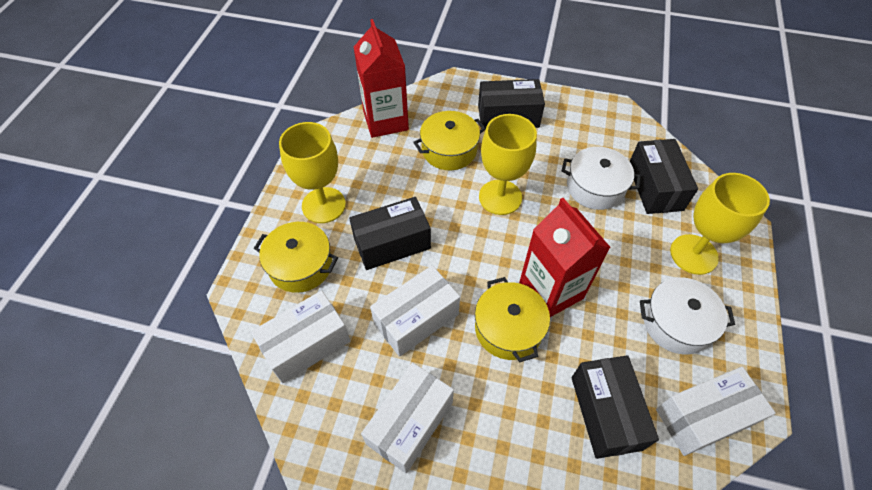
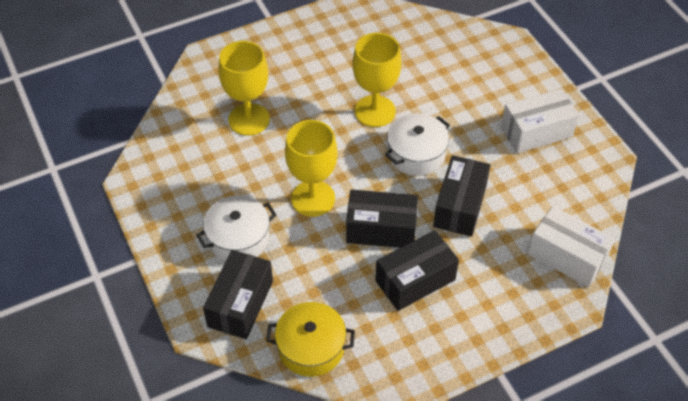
red carton: 2 -> 0
white box: 4 -> 2
yellow pot: 3 -> 1

